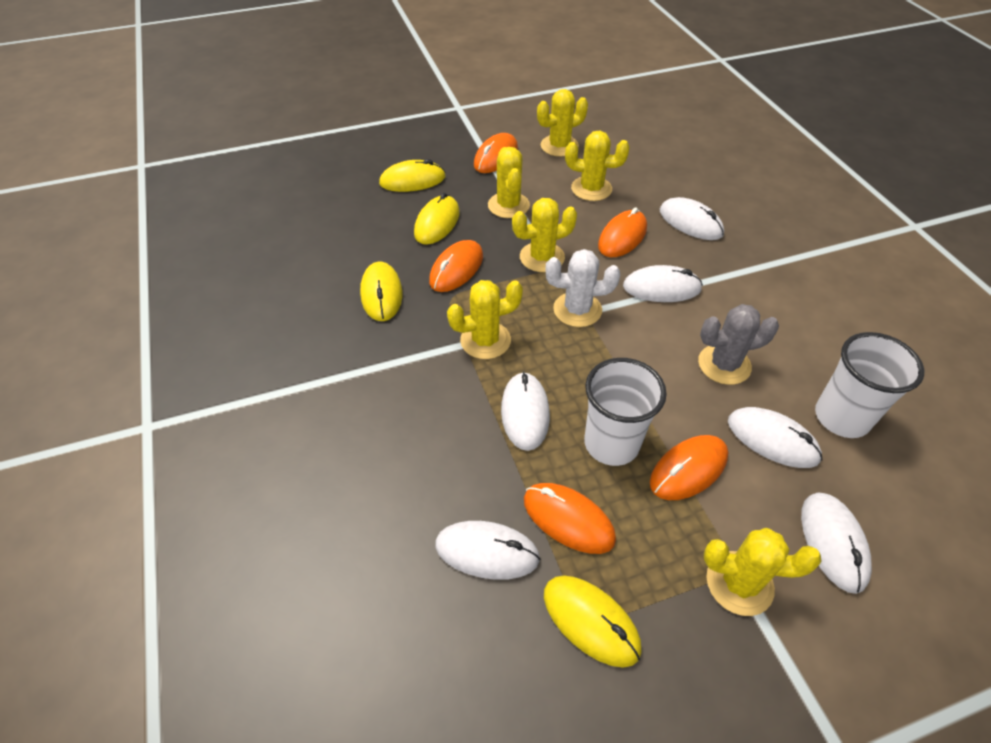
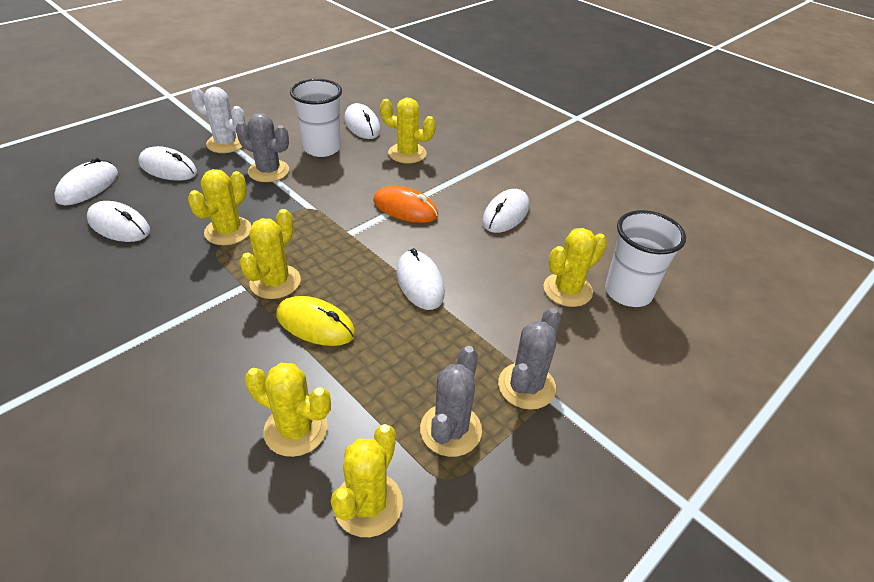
grey cactus: 1 -> 3
orange mouse: 5 -> 1
yellow mouse: 4 -> 1

